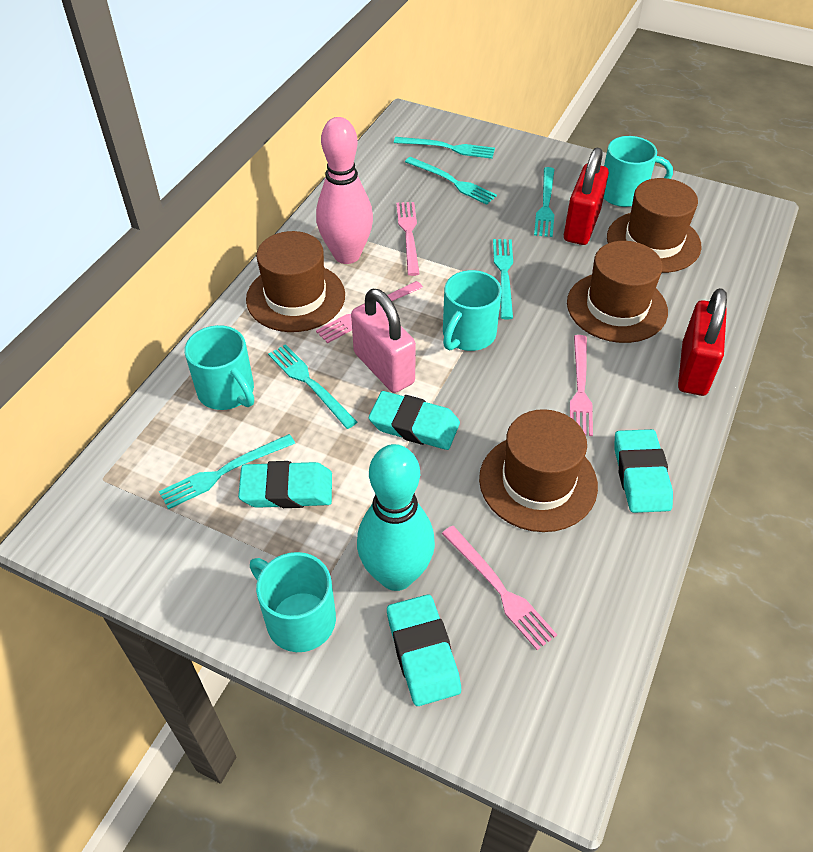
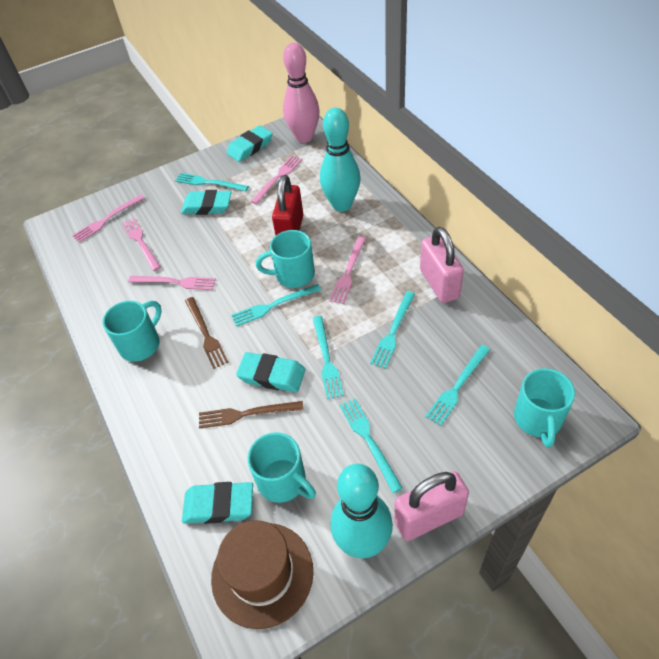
brown fork: 0 -> 2
brown hat: 4 -> 1
pink fork: 4 -> 5
pink padlock: 1 -> 2
red padlock: 2 -> 1
turquoise bowling pin: 1 -> 2

